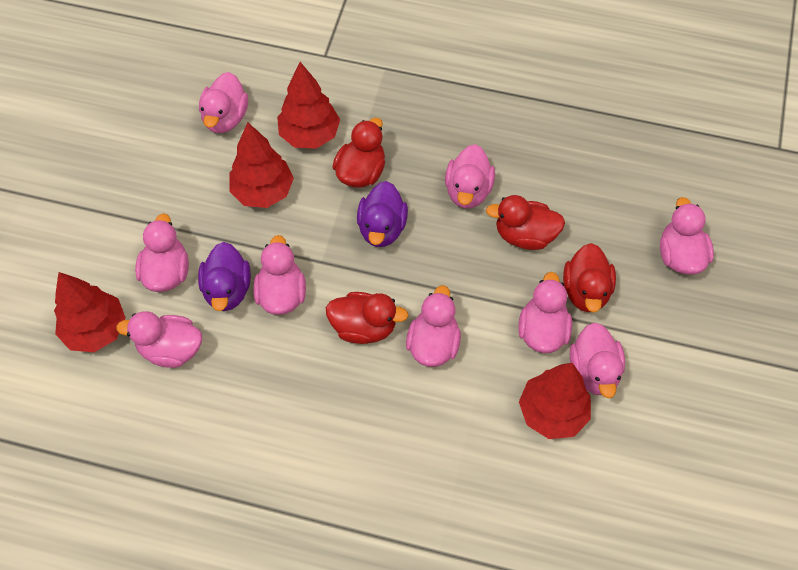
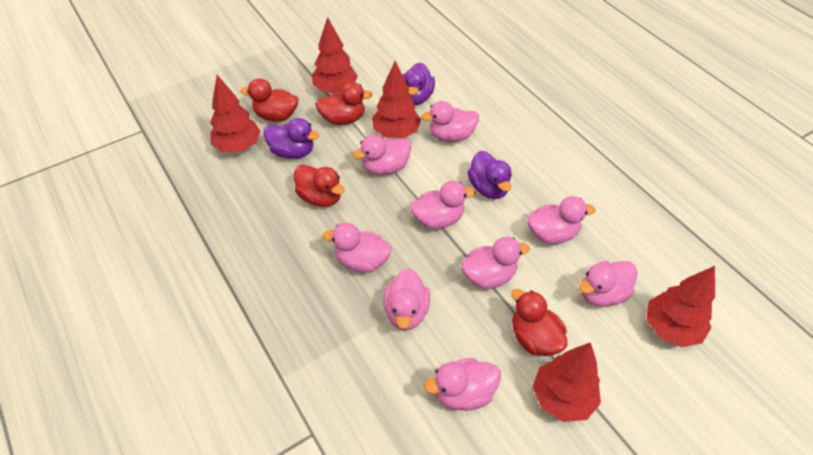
purple duck: 2 -> 3
red tree: 4 -> 5

